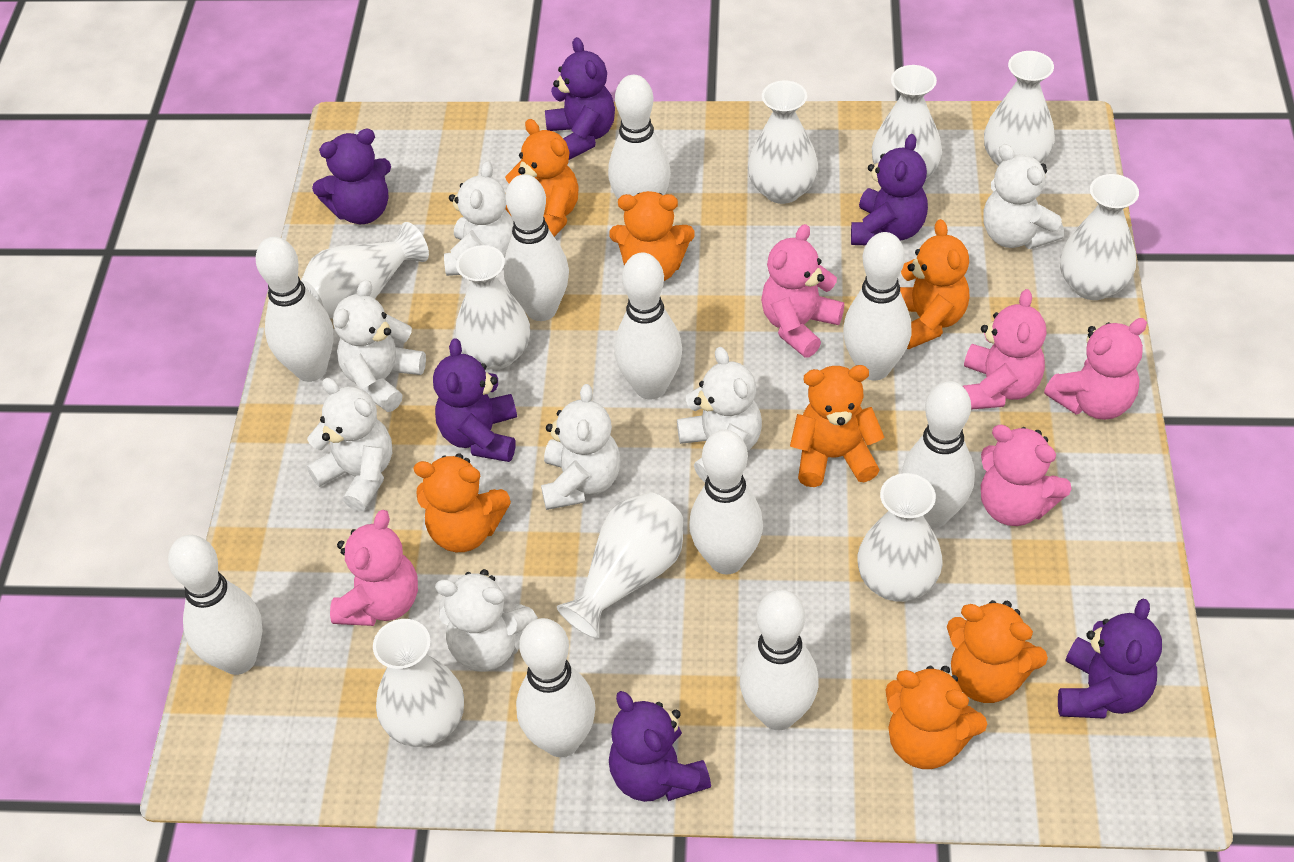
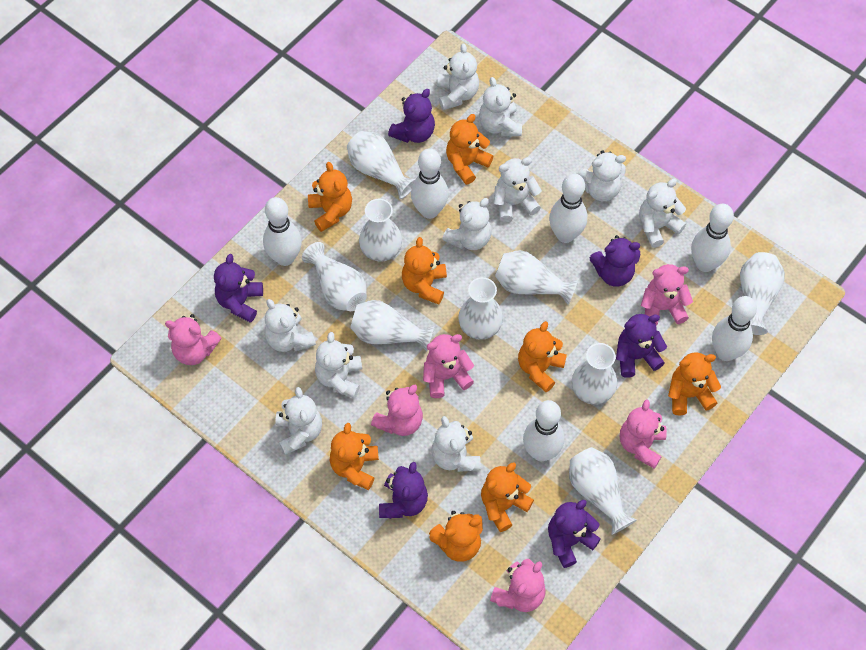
orange teddy bear: 7 -> 8
pink teddy bear: 5 -> 6
white bowling pin: 10 -> 6
white teddy bear: 7 -> 10

